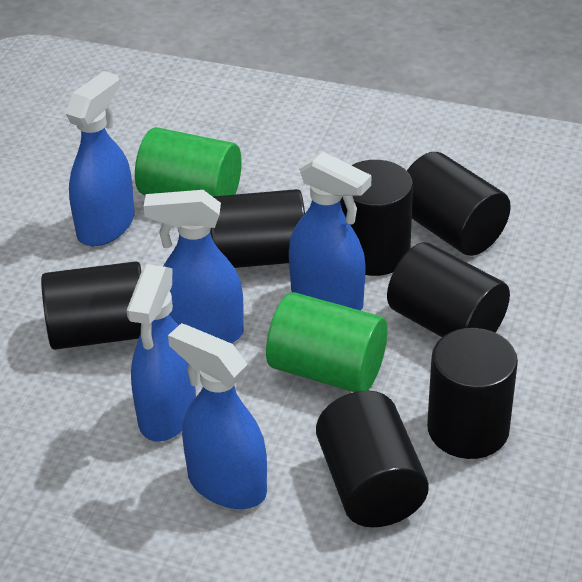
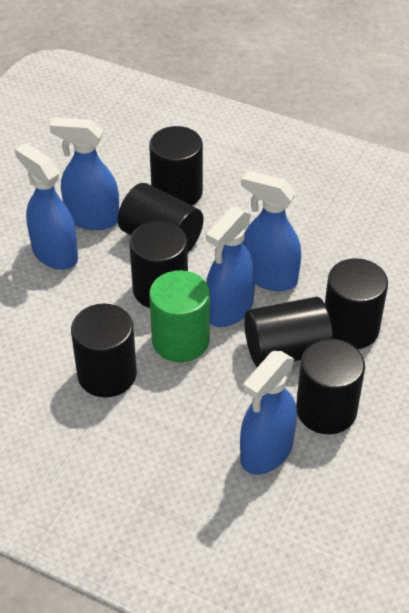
green cylinder: 2 -> 1

